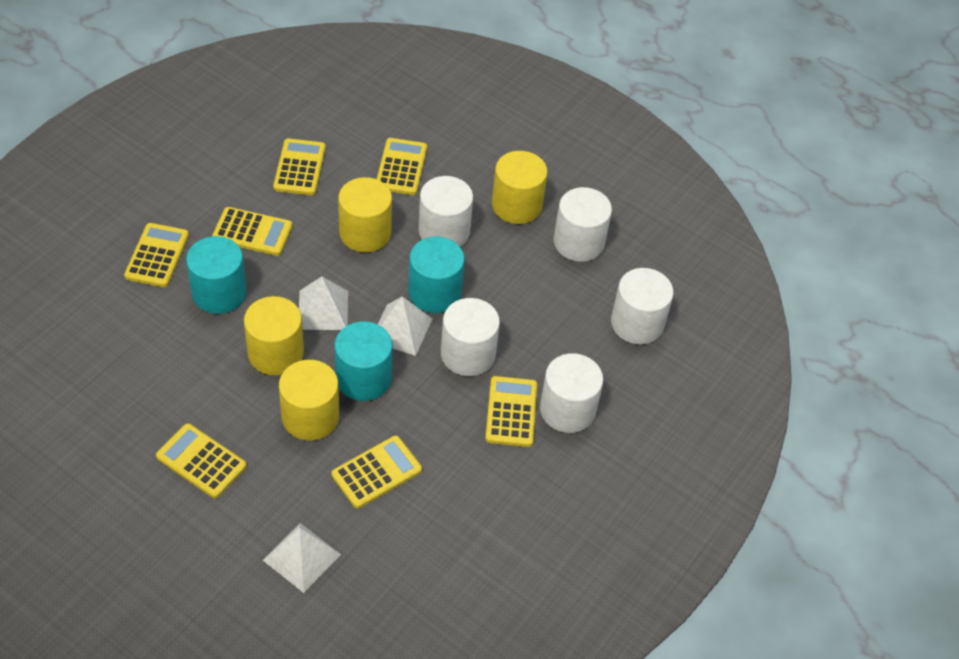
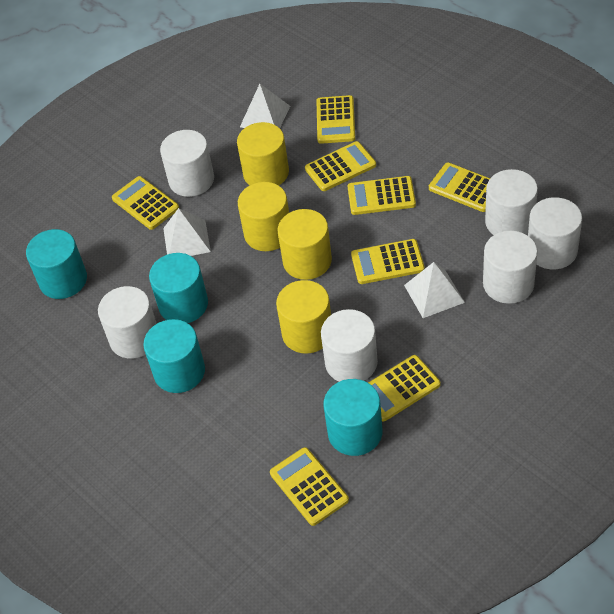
turquoise cylinder: 3 -> 4
white cylinder: 5 -> 6
yellow calculator: 7 -> 8

